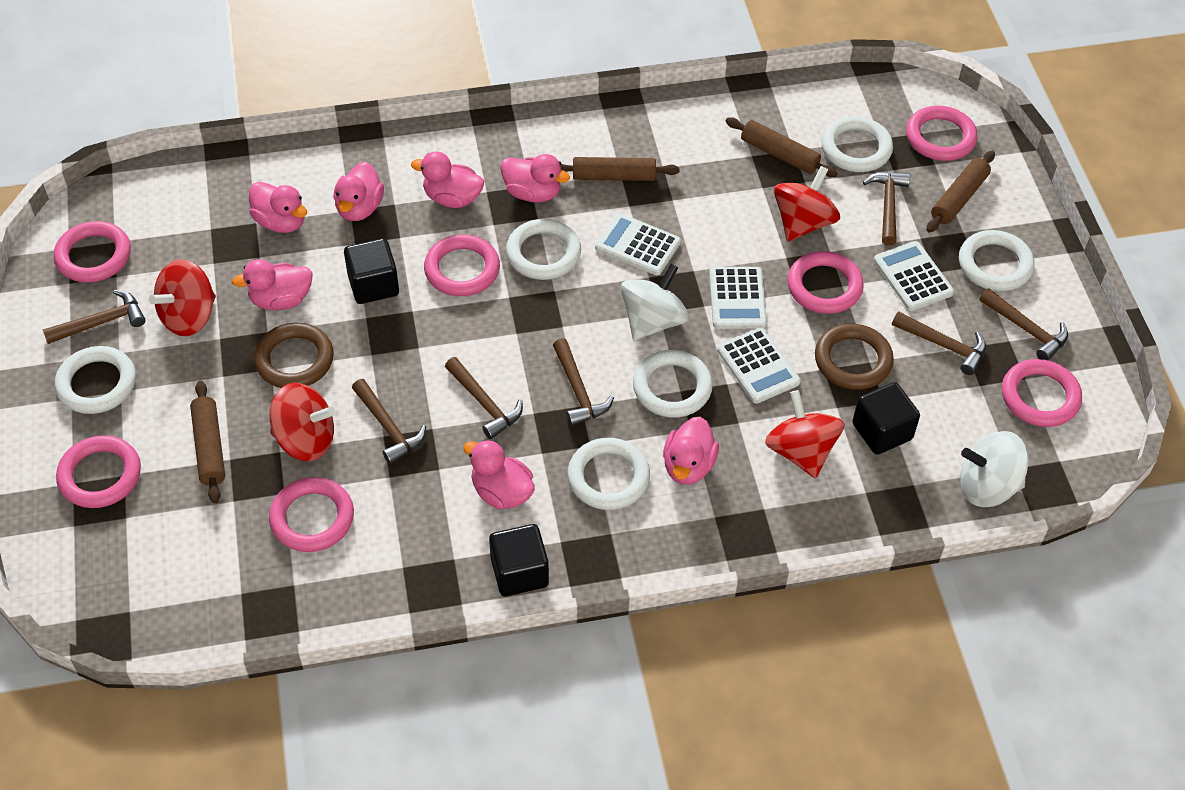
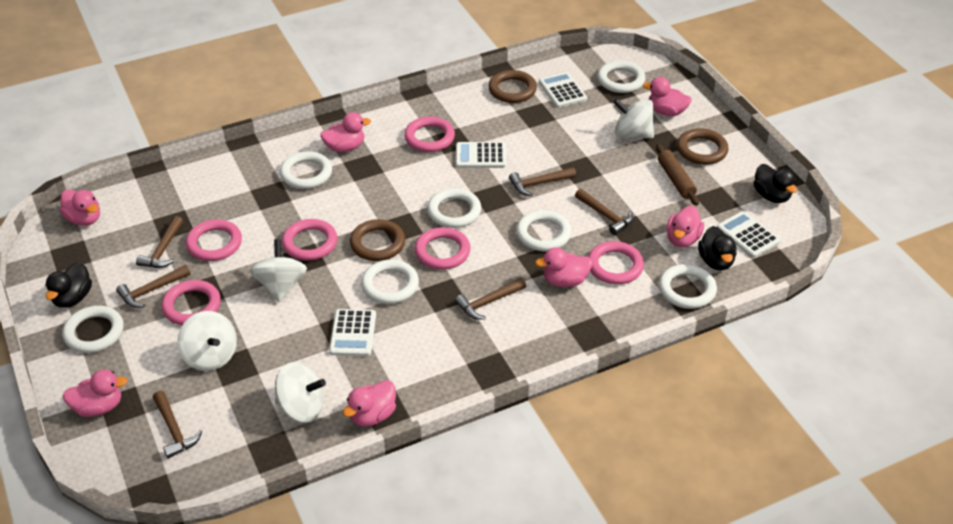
black cube: 3 -> 0
black duck: 0 -> 3
brown hammer: 7 -> 6
brown ring: 2 -> 3
brown rolling pin: 4 -> 1
pink ring: 7 -> 6
red spinning top: 4 -> 0
white ring: 6 -> 7
white spinning top: 2 -> 4

